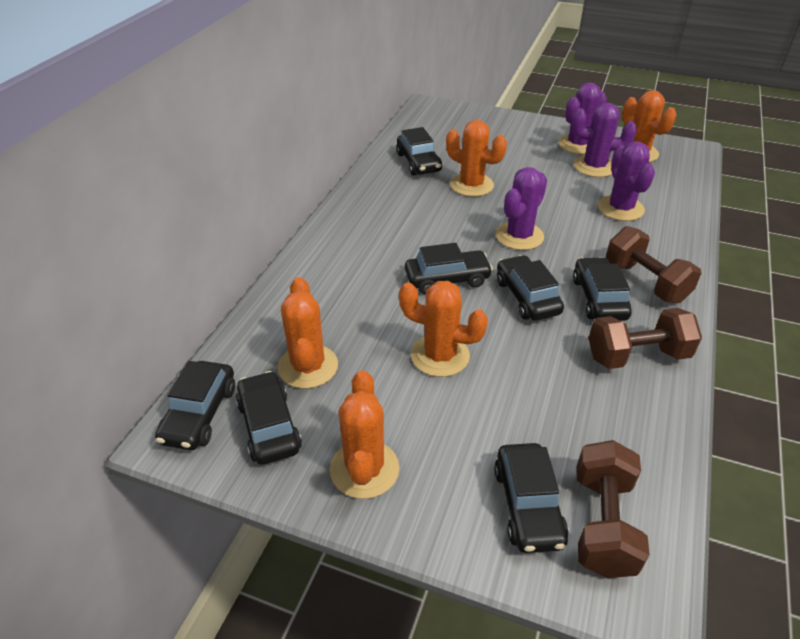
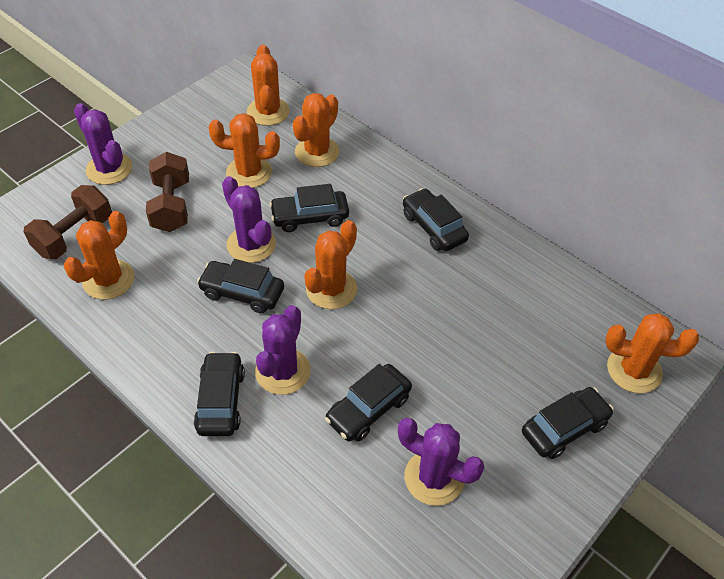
black car: 7 -> 6
brown dumbbell: 3 -> 2
orange cactus: 5 -> 6

